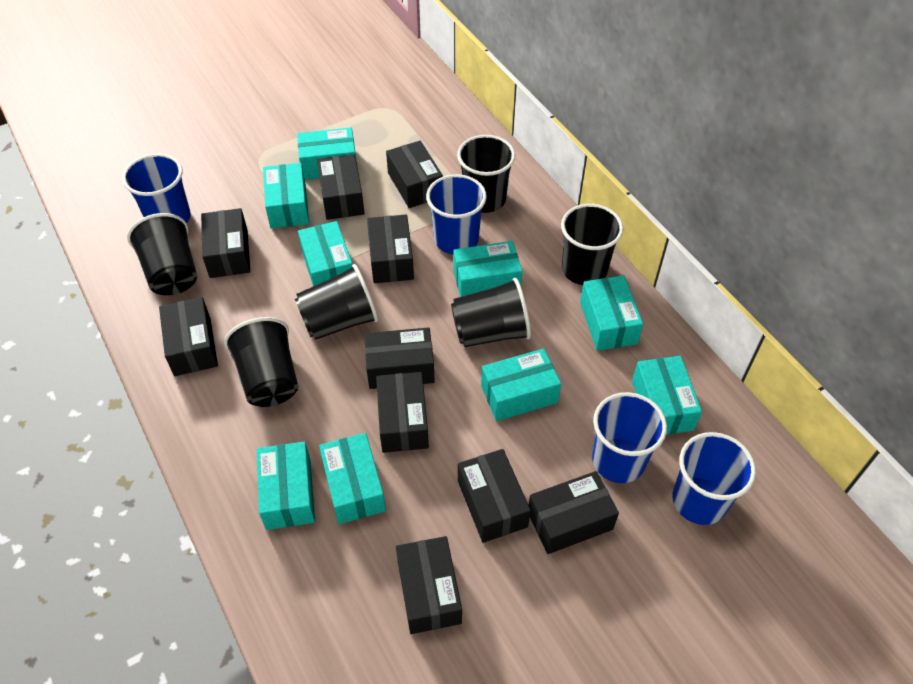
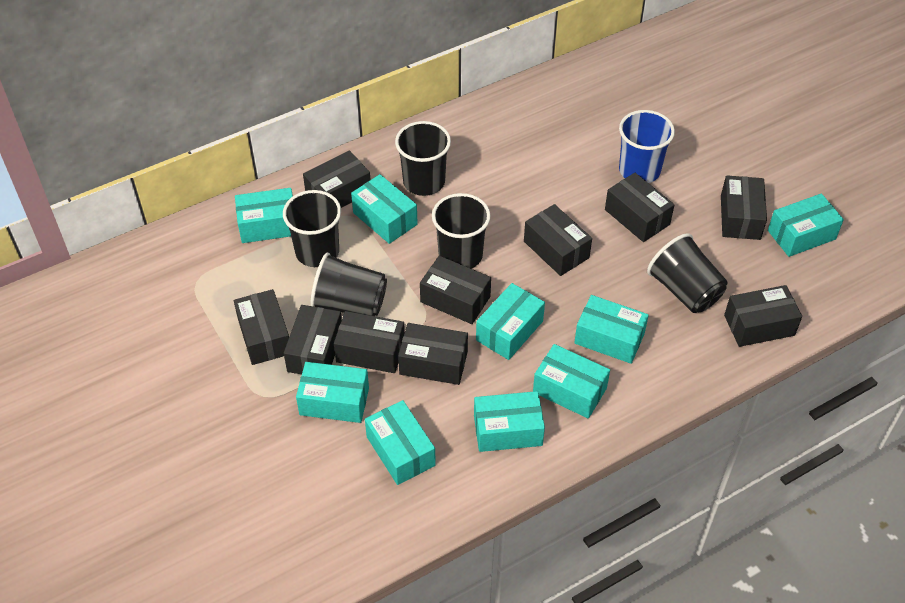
black cup: 6 -> 5
blue cup: 4 -> 1

